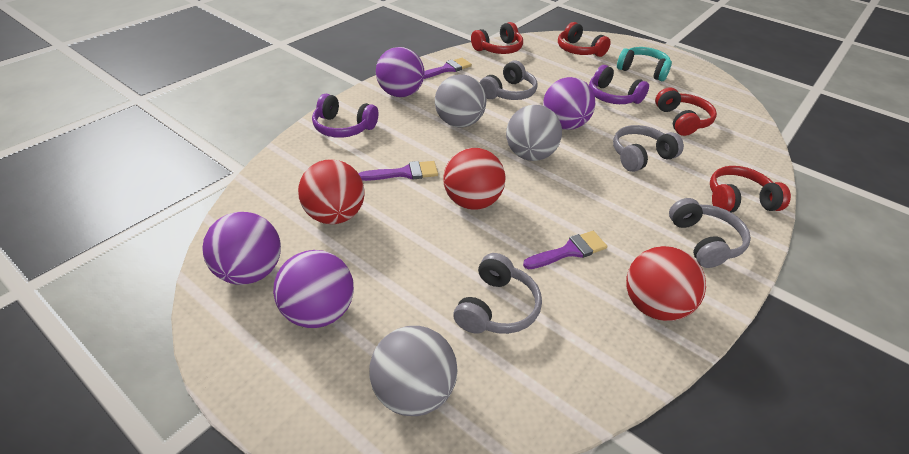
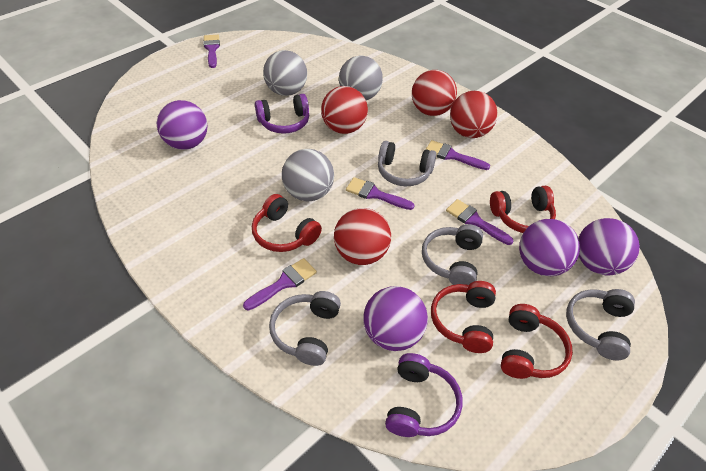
purple brush: 3 -> 5
red ball: 3 -> 4
turquoise headphones: 1 -> 0

